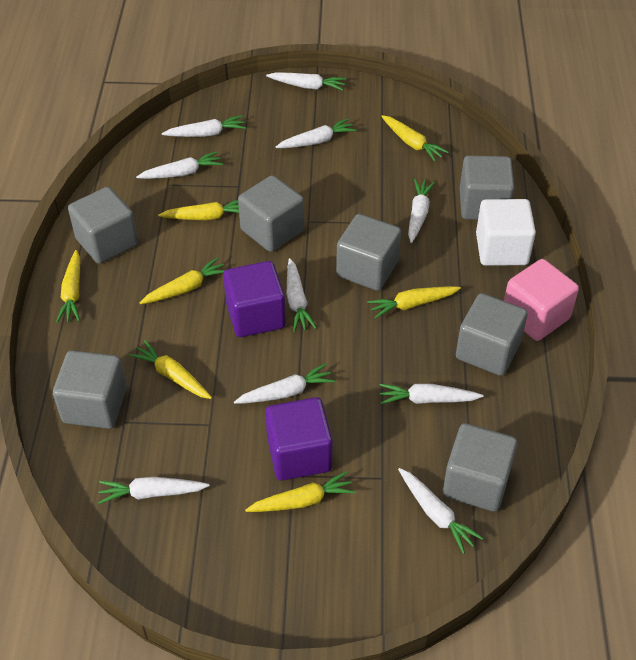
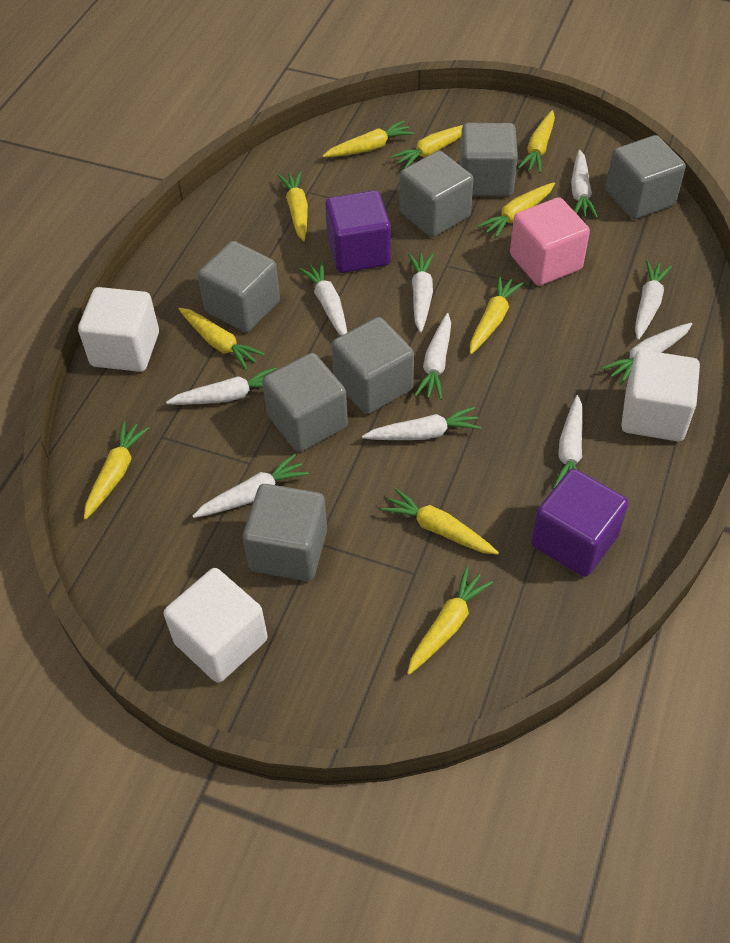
white cube: 1 -> 3
yellow carrot: 7 -> 10

